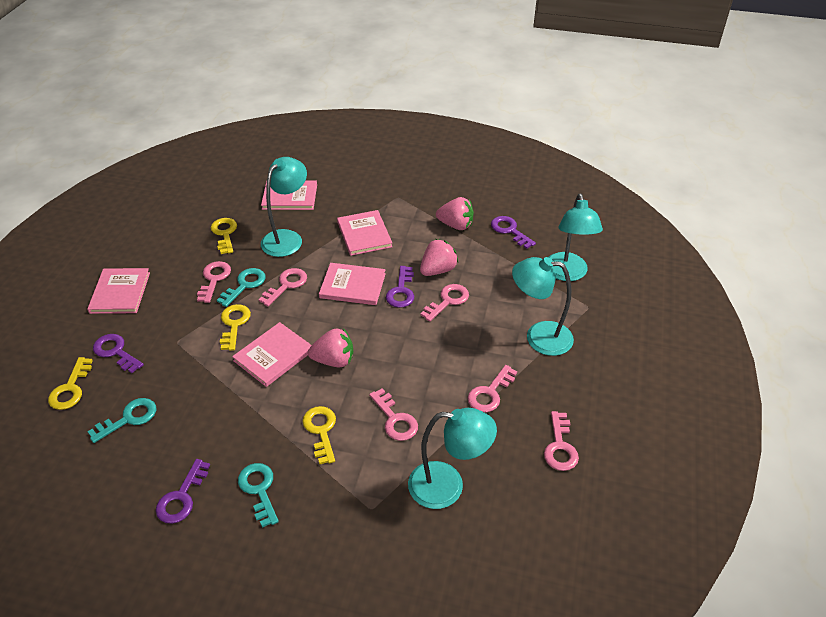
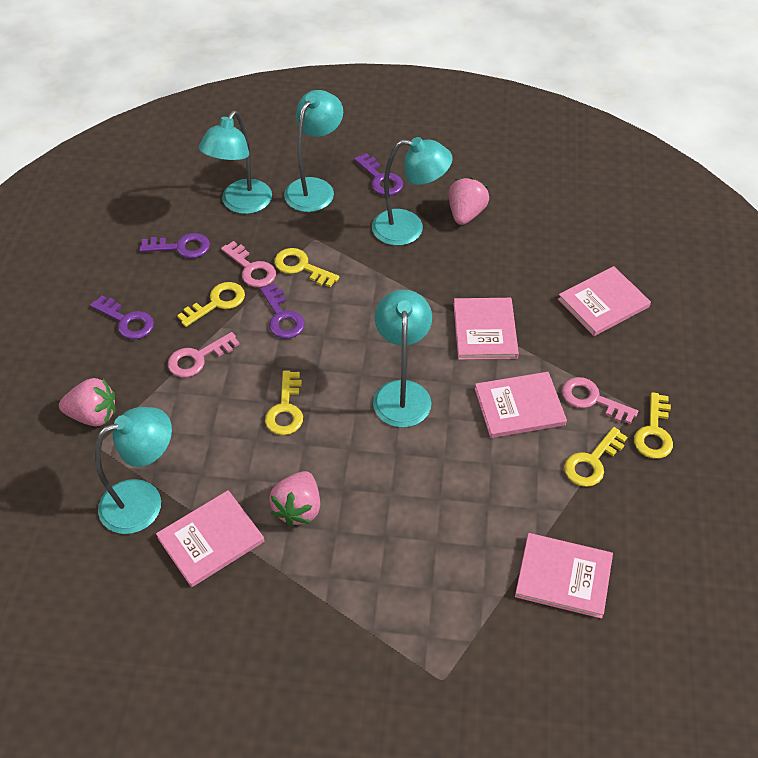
pink key: 6 -> 3
turquoise key: 3 -> 0
turquoise lamp: 4 -> 5
yellow key: 4 -> 5

